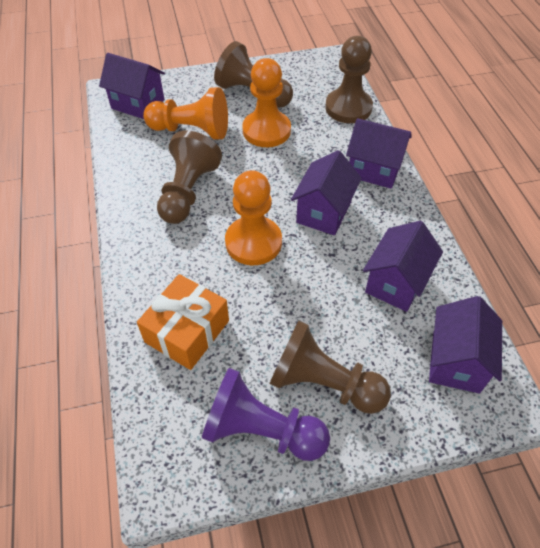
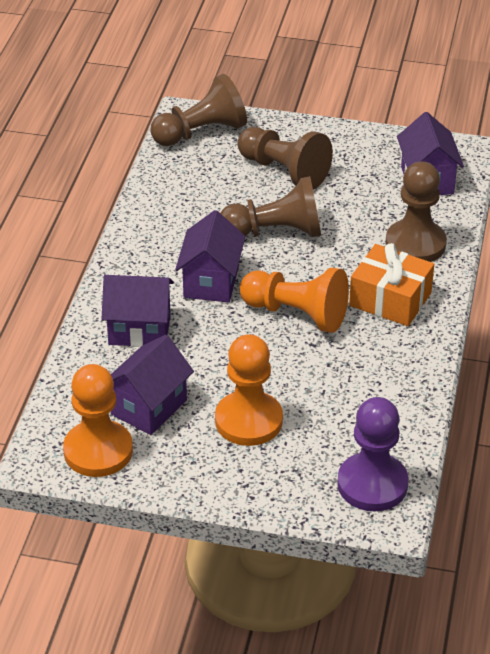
purple house: 5 -> 4

